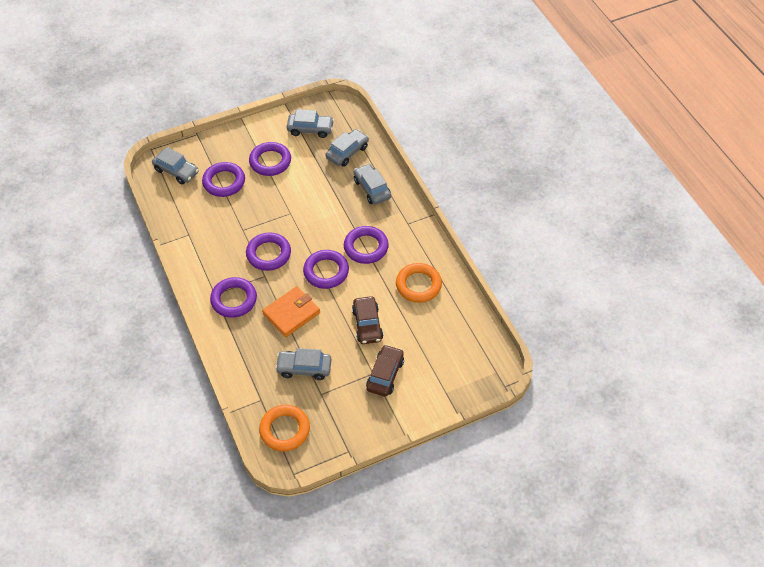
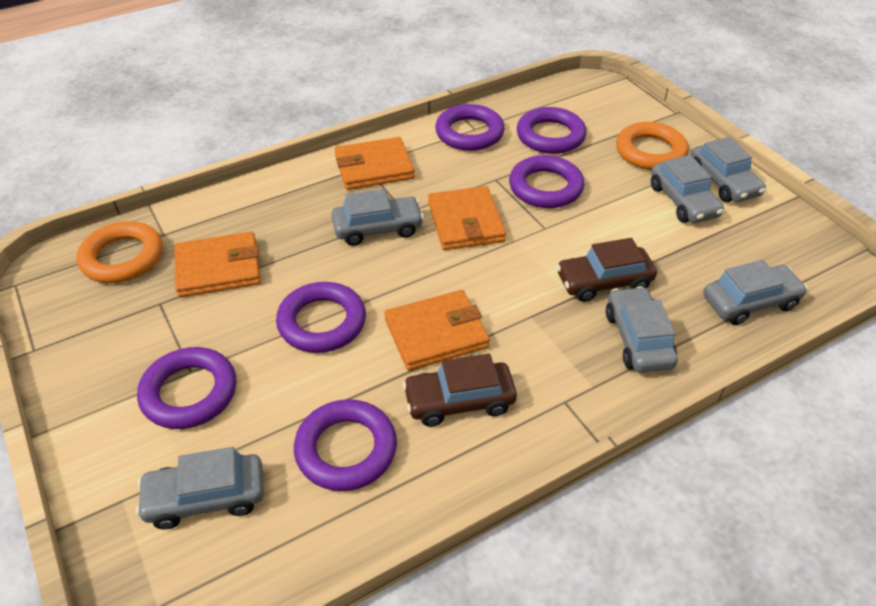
grey car: 5 -> 6
orange wallet: 1 -> 4

